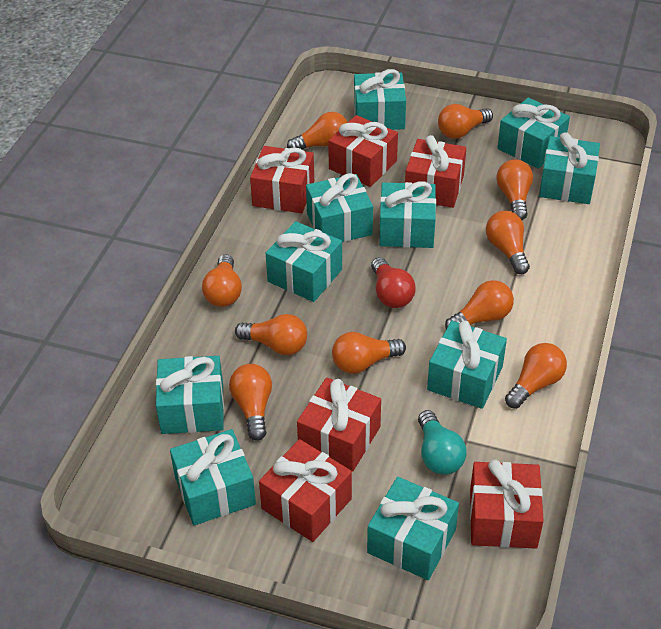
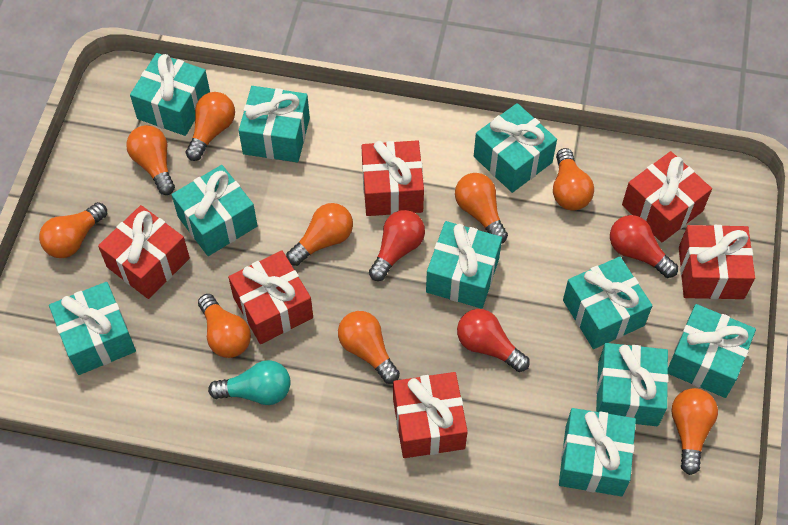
orange light bulb: 10 -> 9
red light bulb: 1 -> 3

